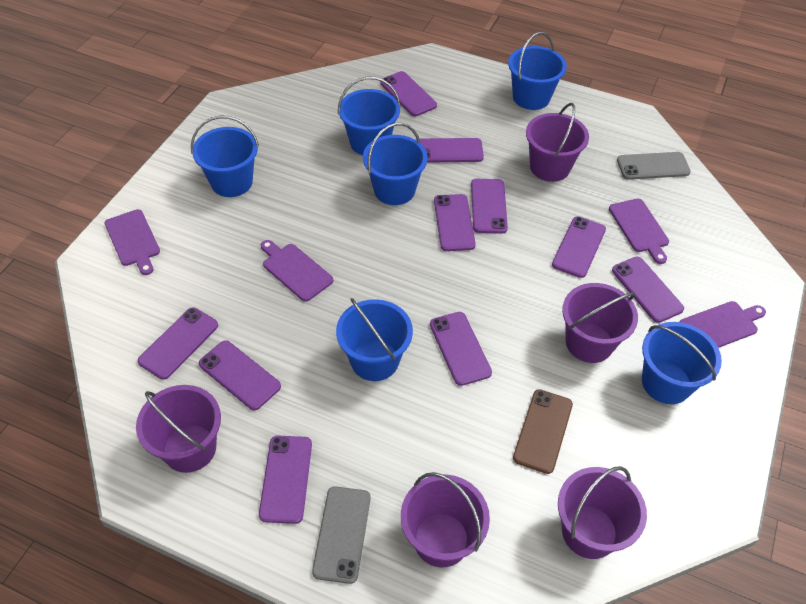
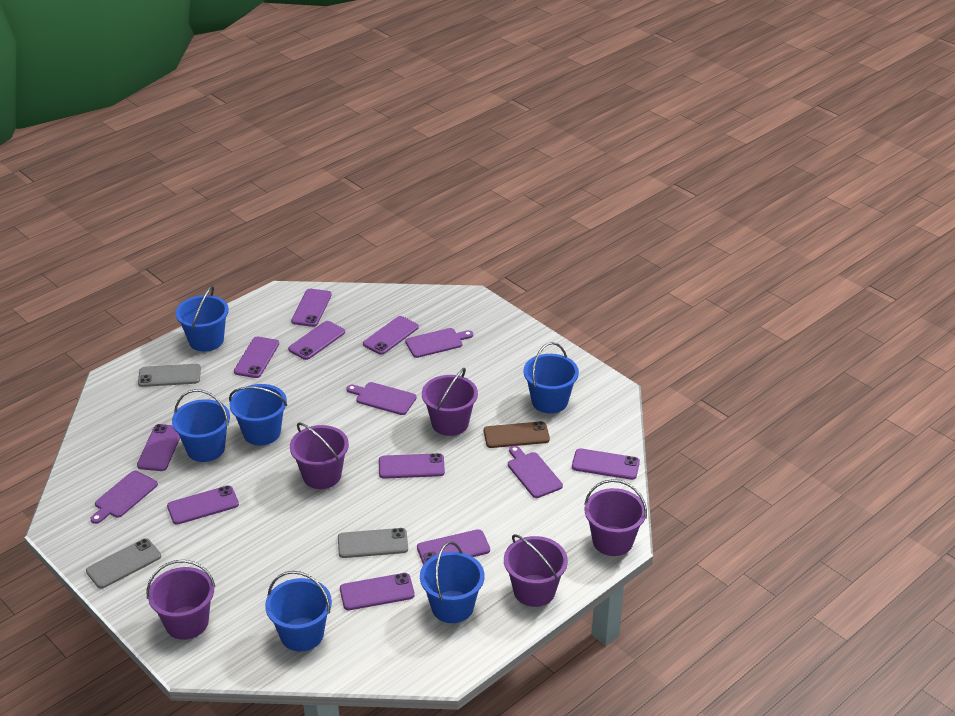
grey phone: 2 -> 3

